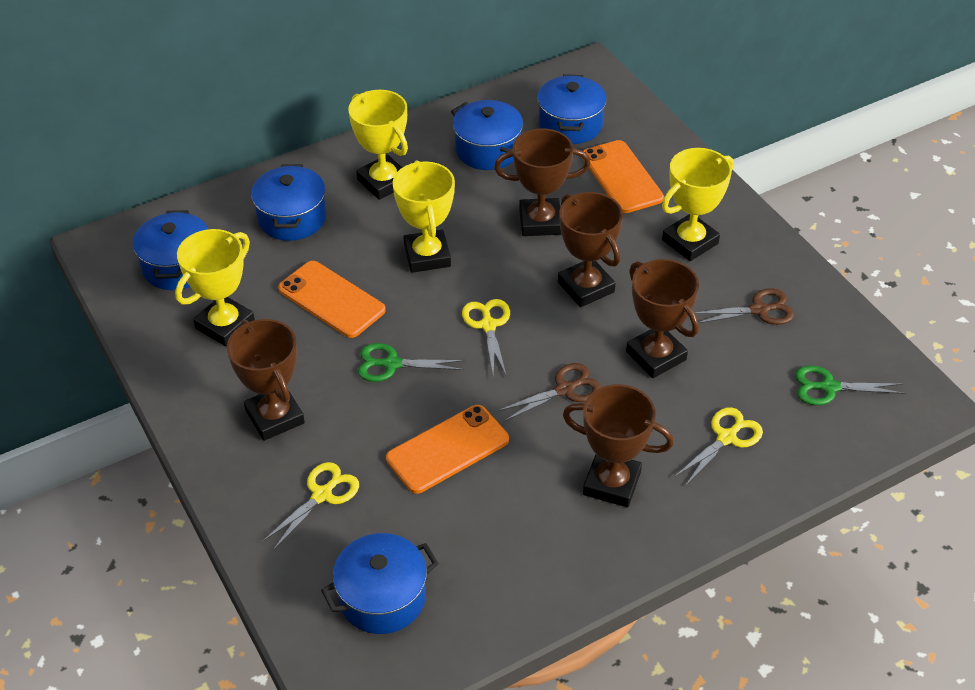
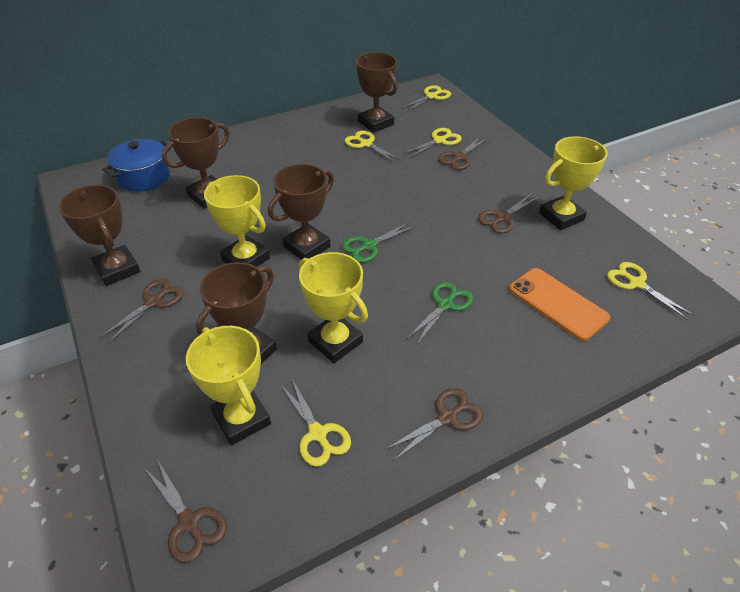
blue pot: 5 -> 1
brown scissors: 2 -> 5
orange phone: 3 -> 1
yellow scissors: 3 -> 5

